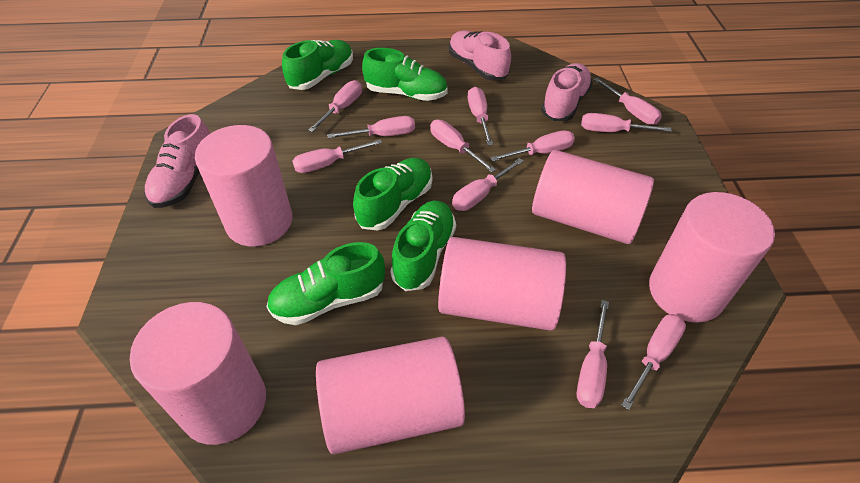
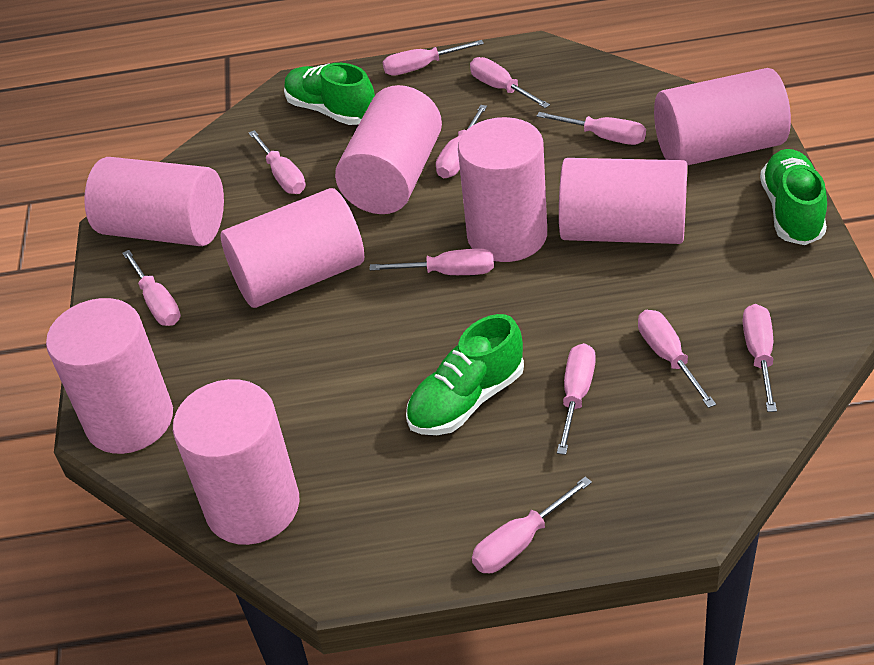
green shoe: 5 -> 3
pink cylinder: 6 -> 8
pink shoe: 3 -> 0

